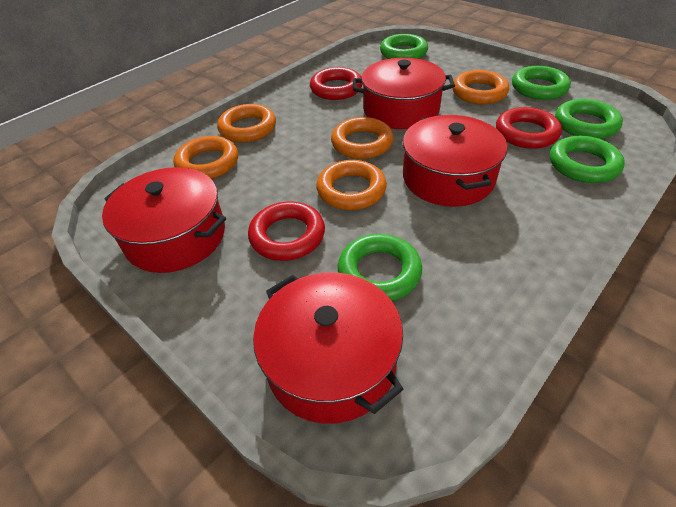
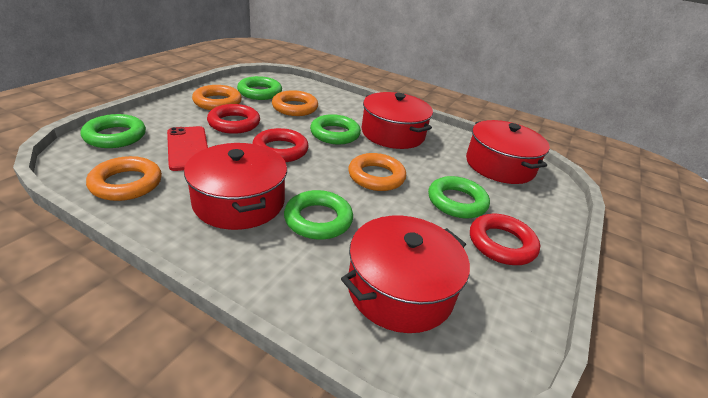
orange ring: 5 -> 4
red phone: 0 -> 1

